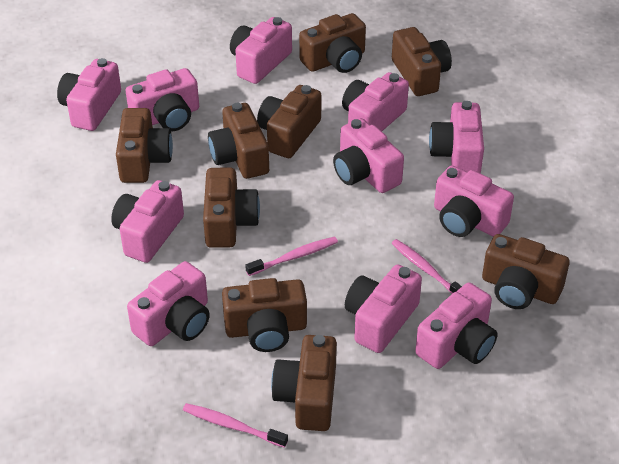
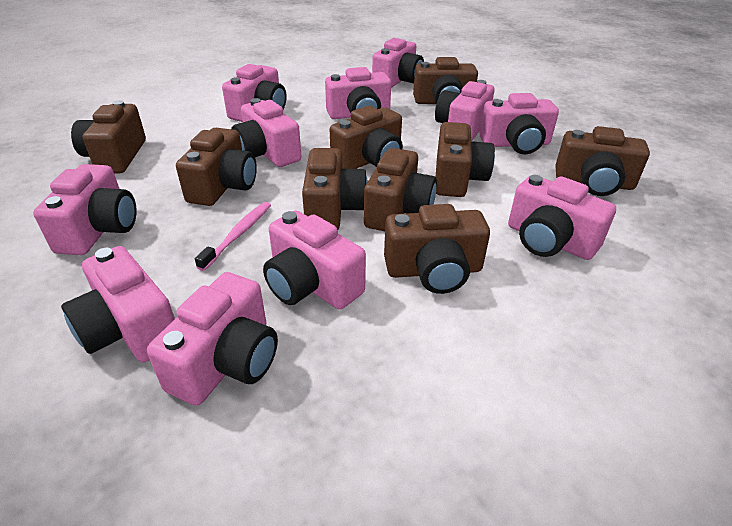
pink toothbrush: 3 -> 1

